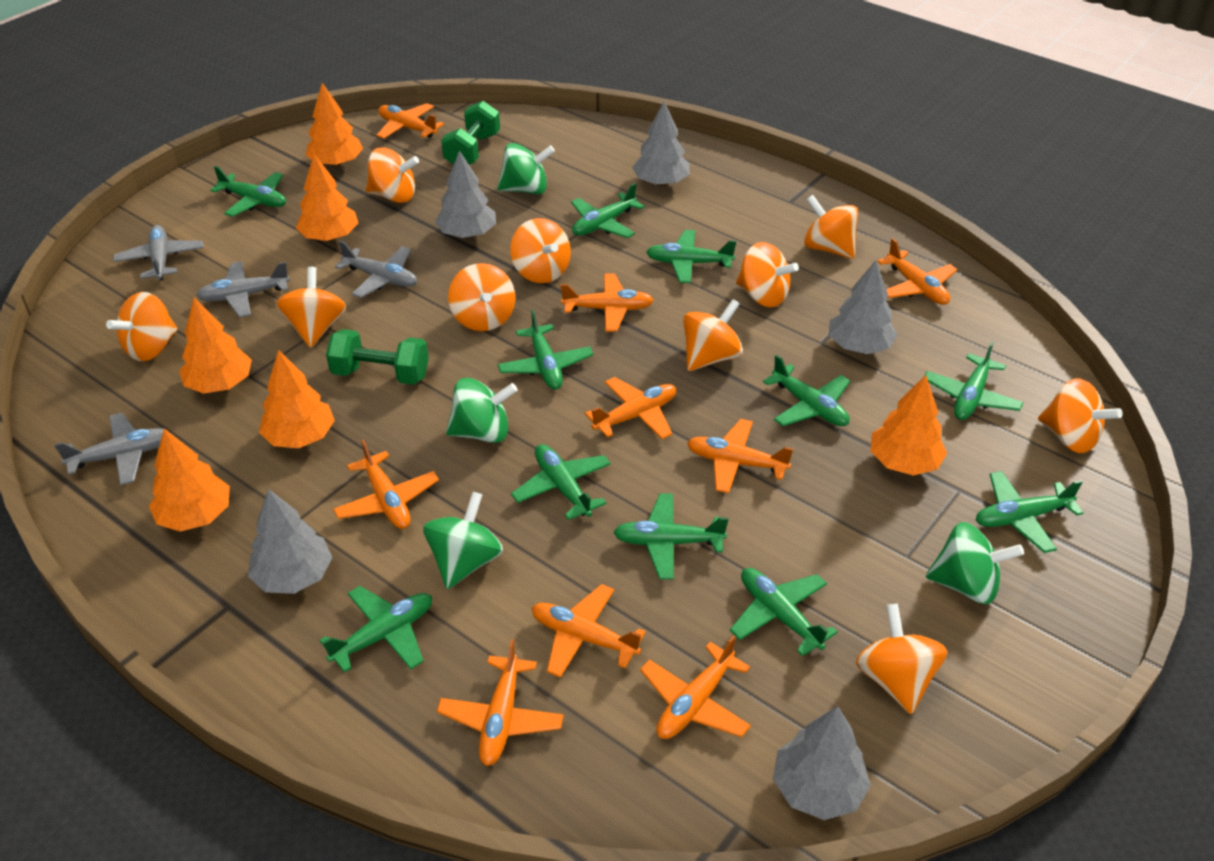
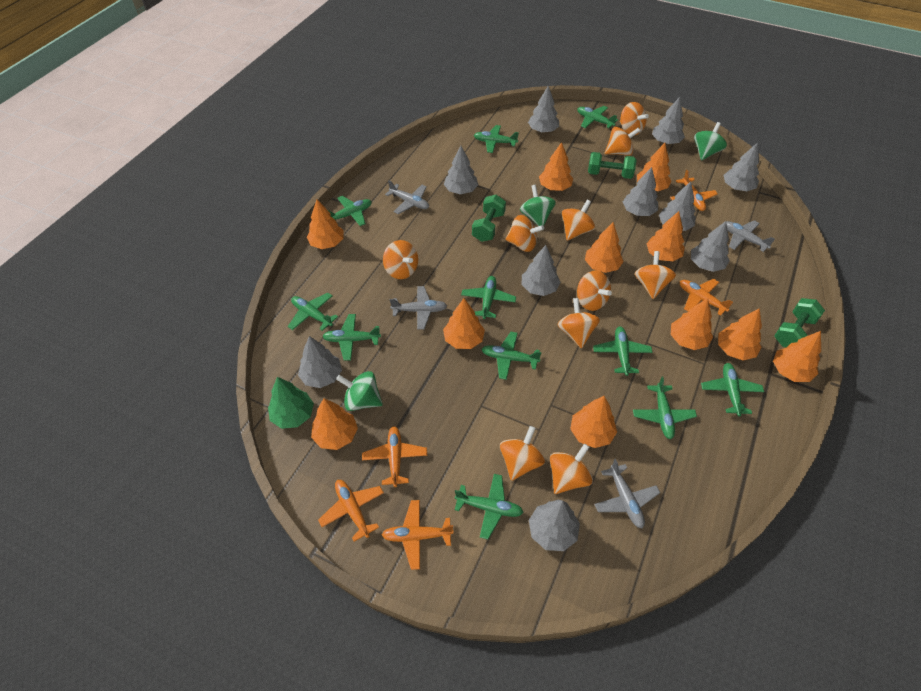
green dumbbell: 2 -> 3
green spinning top: 4 -> 3
green tree: 0 -> 1
grey tree: 5 -> 10
orange plane: 9 -> 5
orange tree: 6 -> 11

